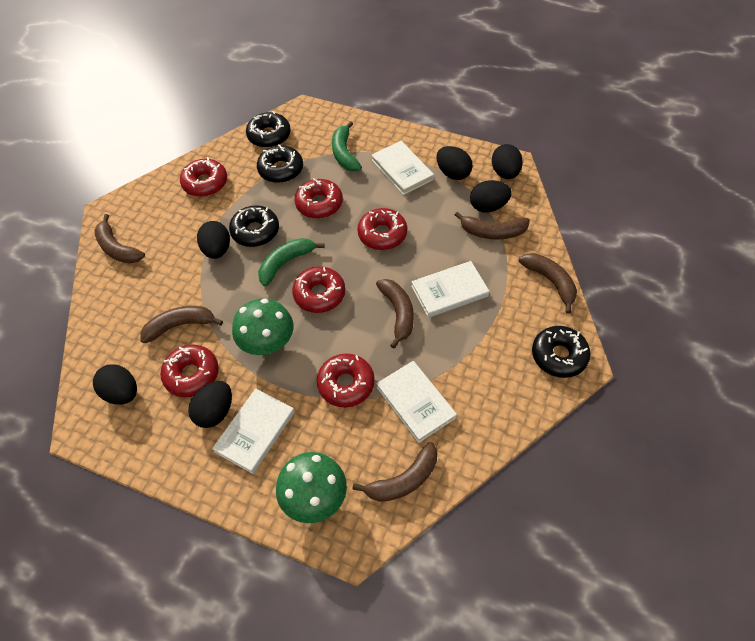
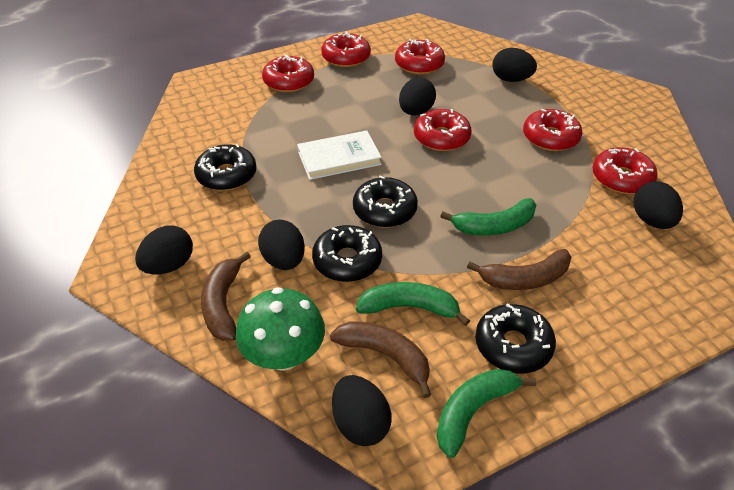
brown banana: 6 -> 3
green banana: 2 -> 3
green mushroom: 2 -> 1
white book: 4 -> 1

